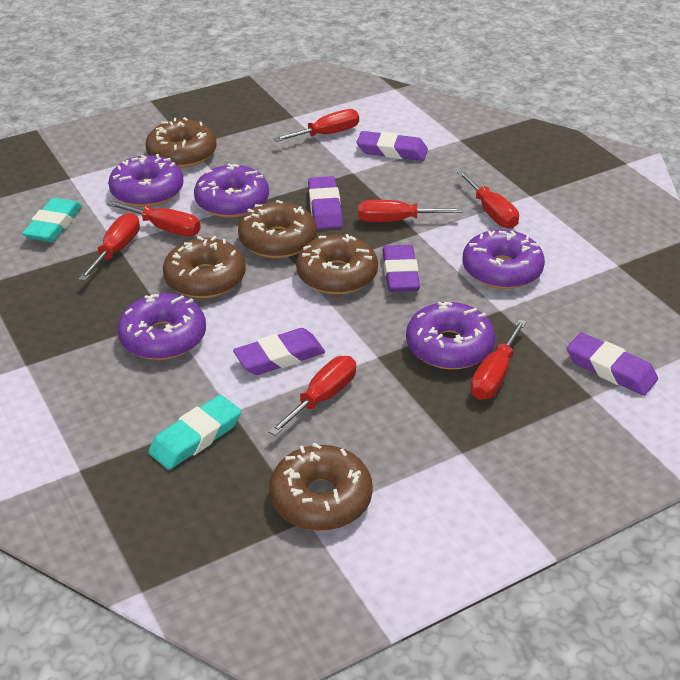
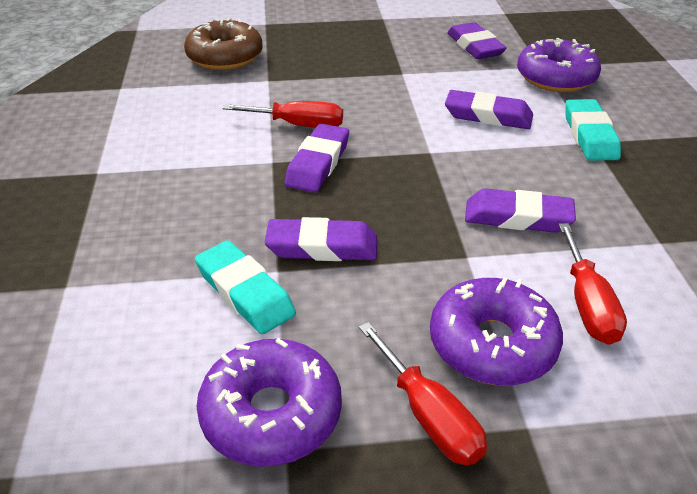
brown donut: 5 -> 1
purple donut: 5 -> 3
red screwdriver: 7 -> 3

